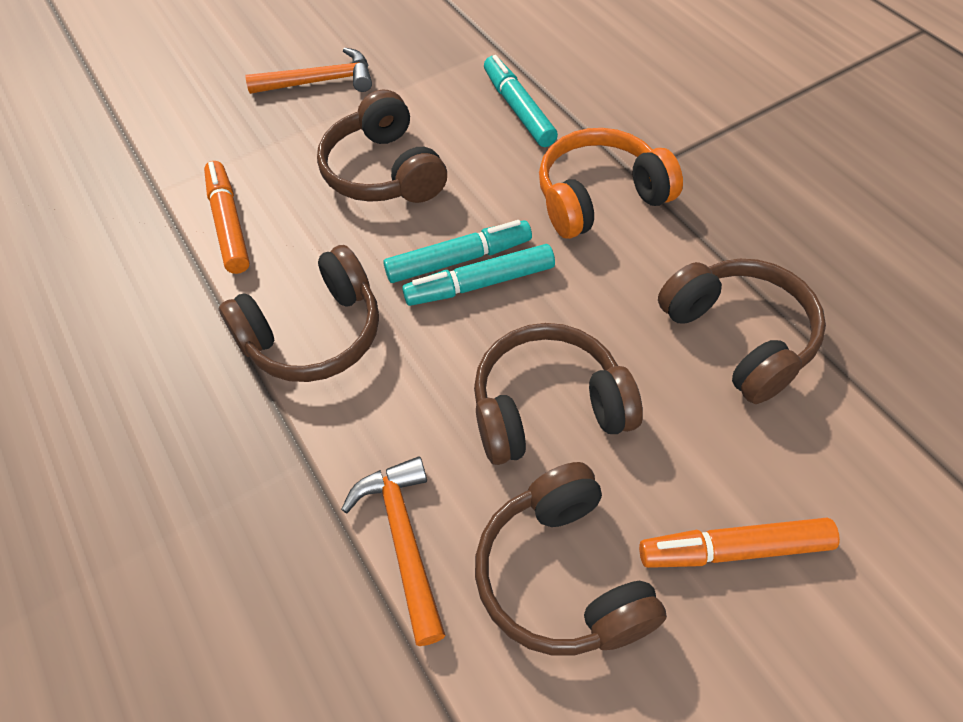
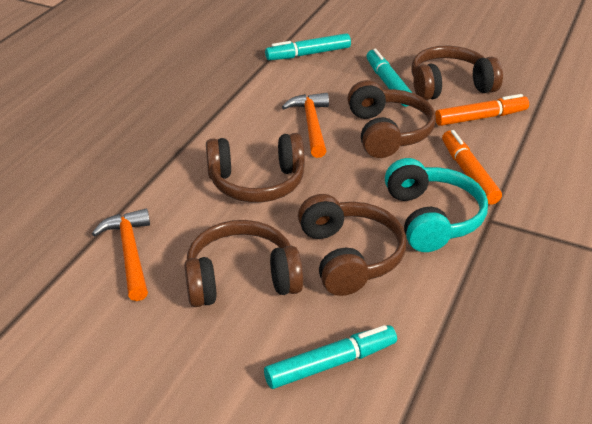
orange headphones: 1 -> 0
turquoise headphones: 0 -> 1

